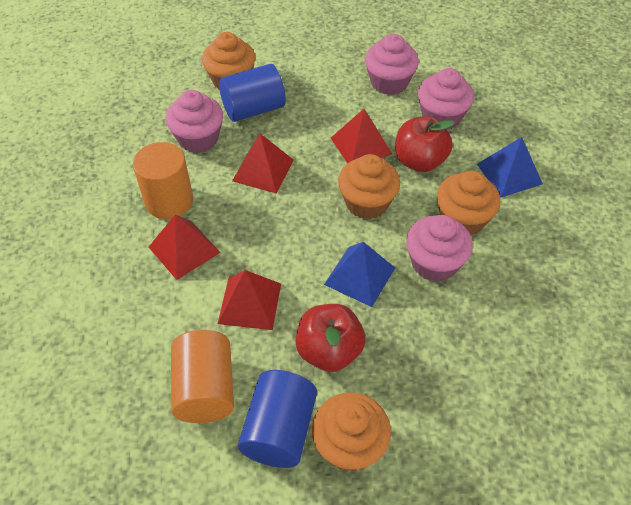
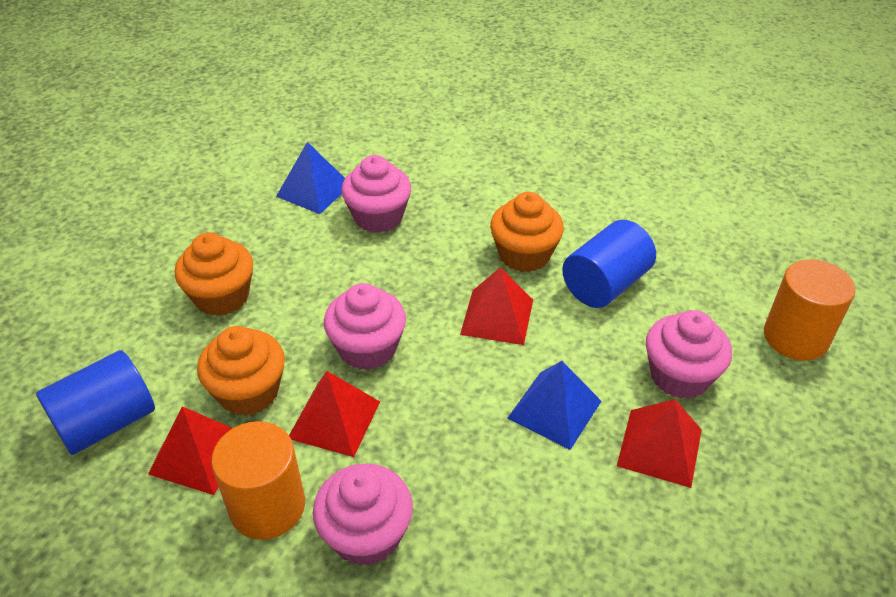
orange cupcake: 4 -> 3
red apple: 2 -> 0

